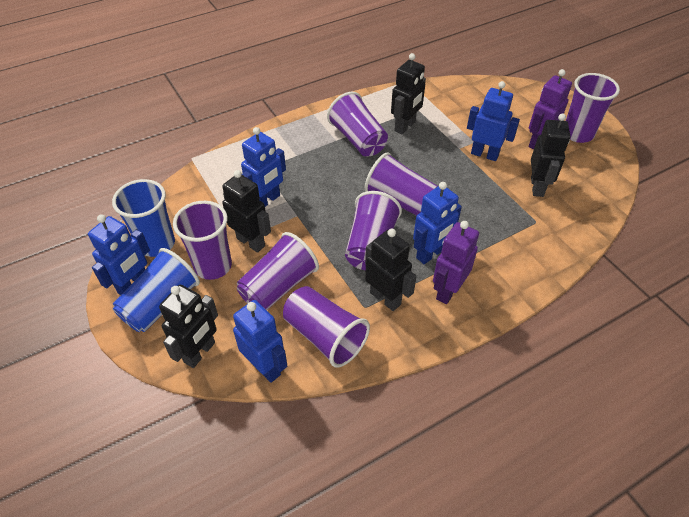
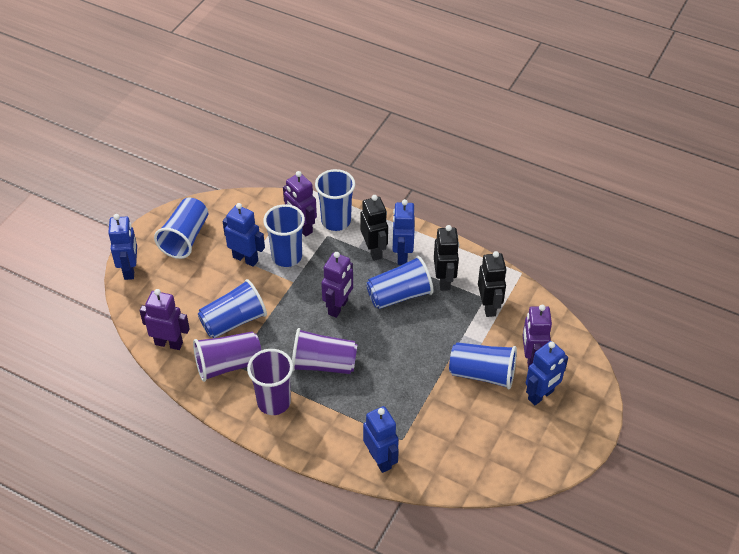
black robot: 5 -> 3
blue cup: 2 -> 6
purple cup: 7 -> 3
purple robot: 2 -> 4

